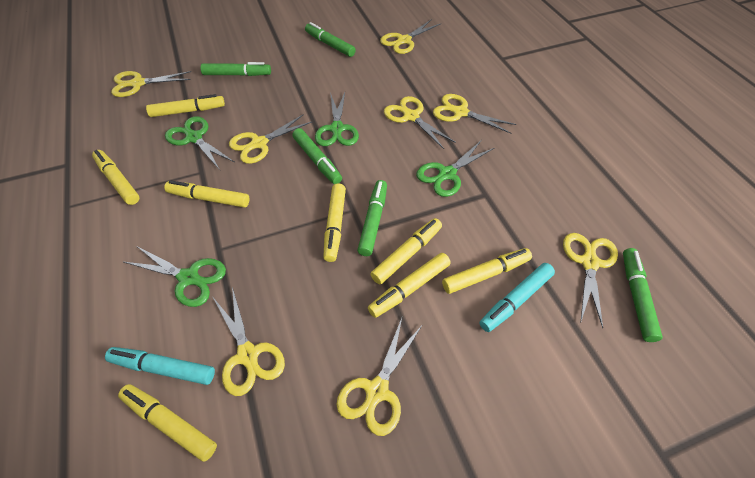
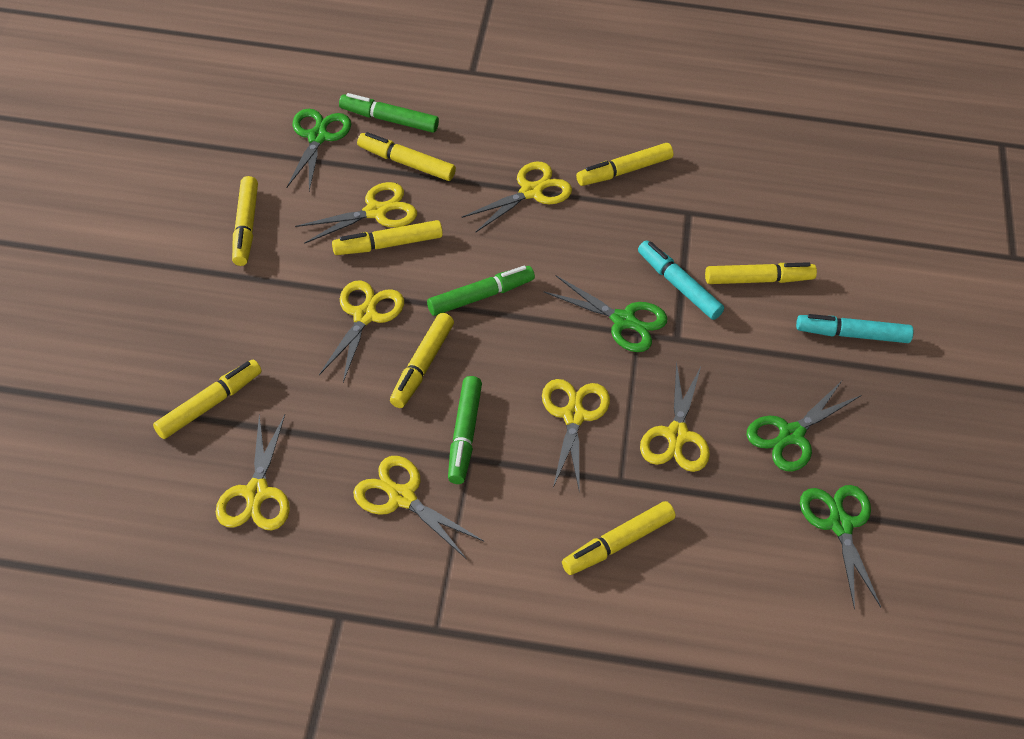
green marker: 5 -> 3
yellow scissors: 8 -> 7

